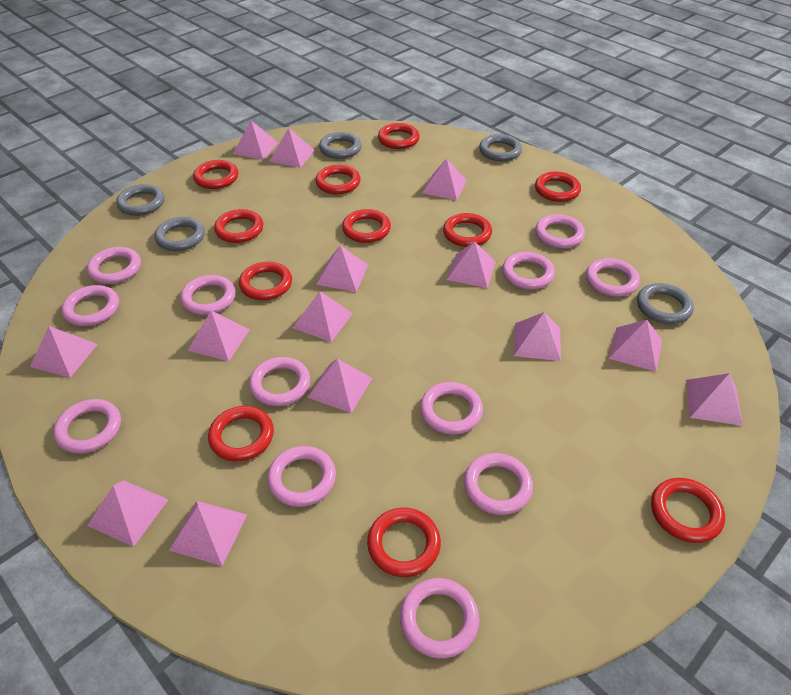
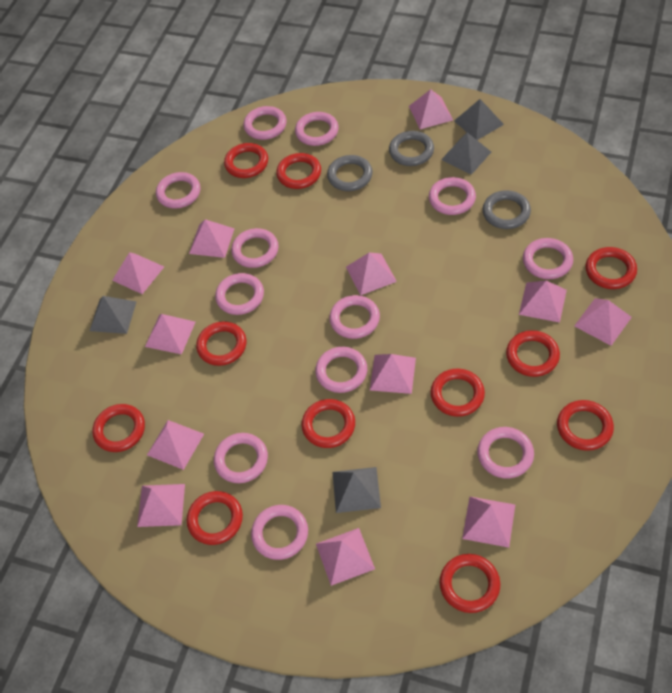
grey pyramid: 0 -> 4
grey ring: 5 -> 3
pink pyramid: 14 -> 12

